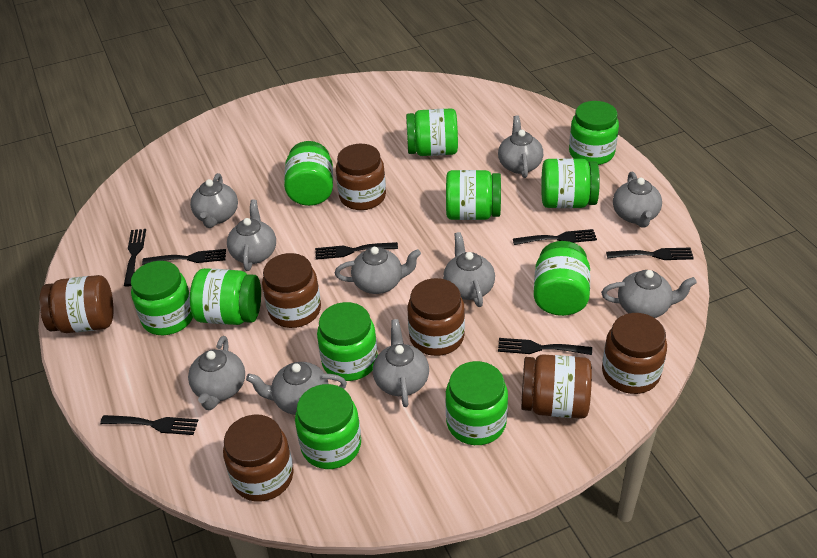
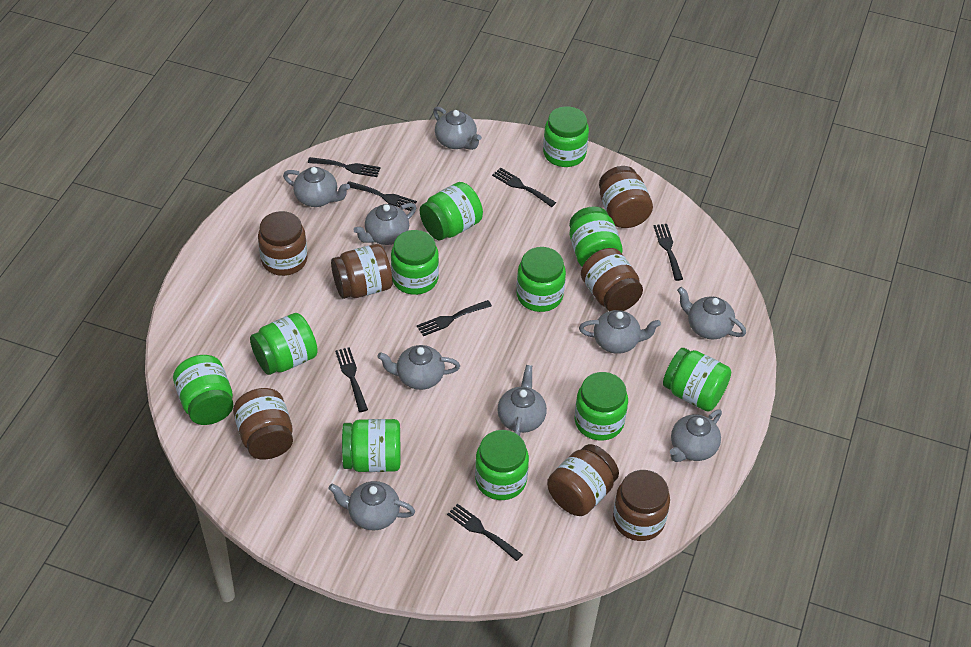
grey teapot: 10 -> 9

